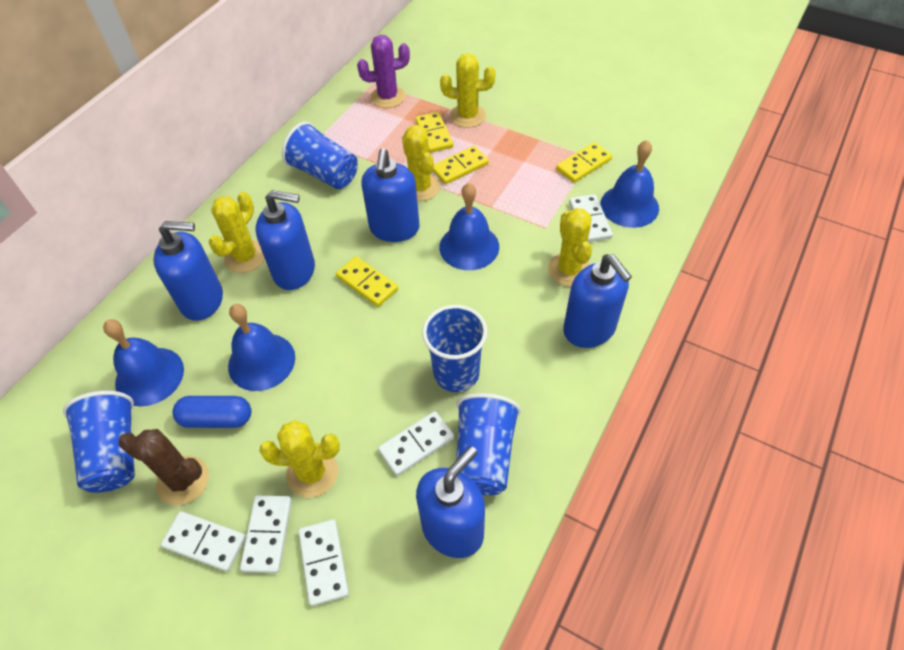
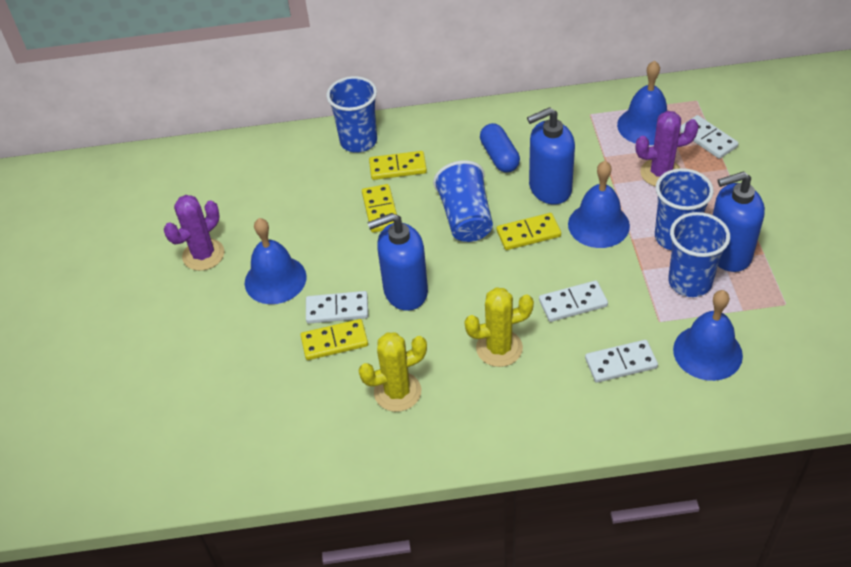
blue soap dispenser: 5 -> 3
brown cactus: 1 -> 0
purple cactus: 1 -> 2
white domino: 5 -> 4
yellow cactus: 5 -> 2

